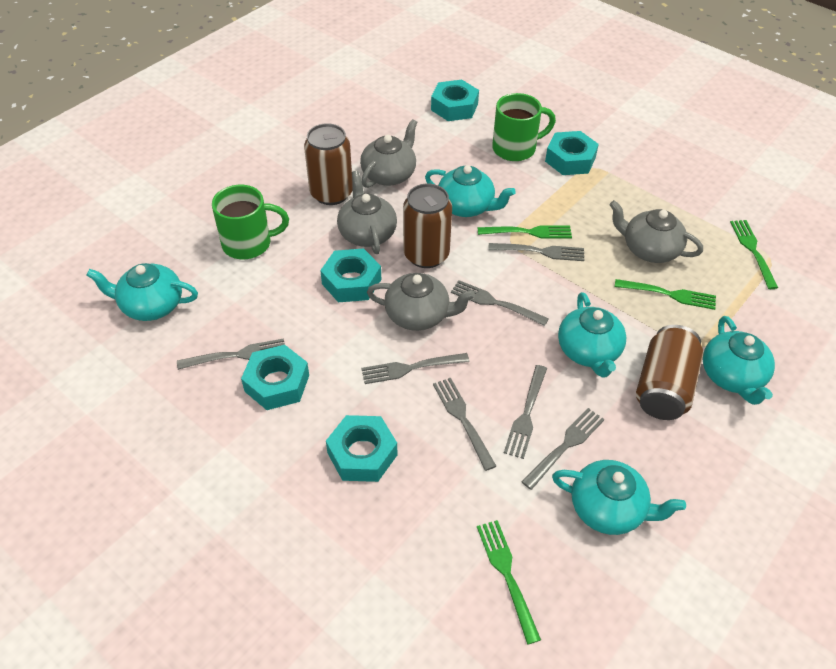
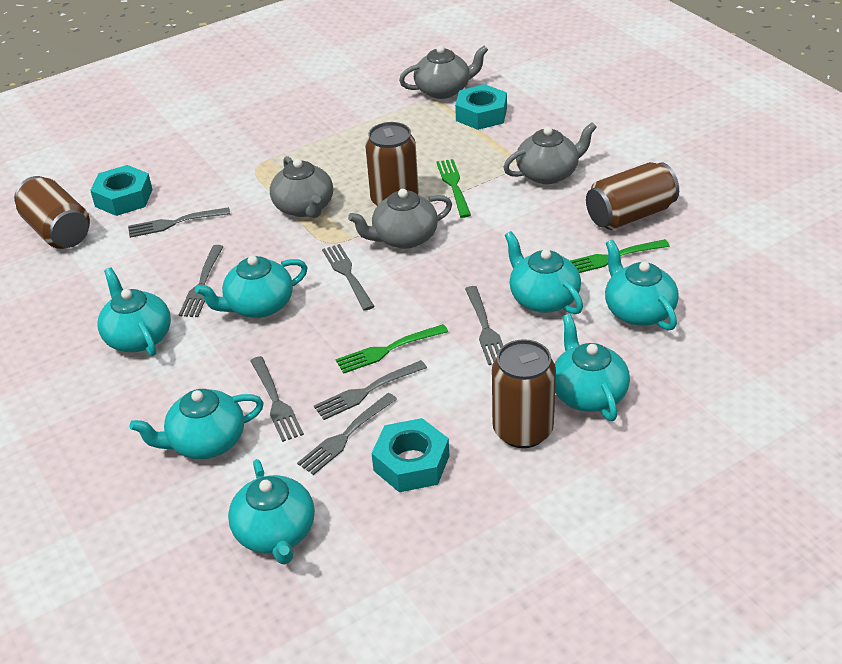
brown can: 3 -> 4
green fork: 4 -> 3
green mug: 2 -> 0
turquoise nut: 5 -> 3
turquoise teapot: 5 -> 7

